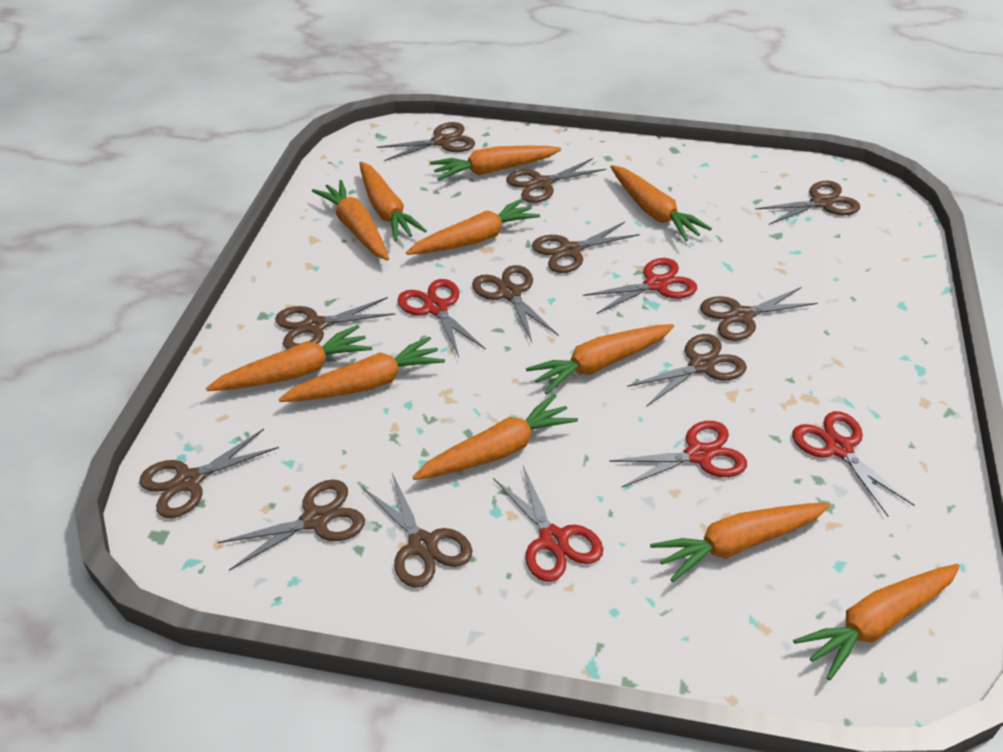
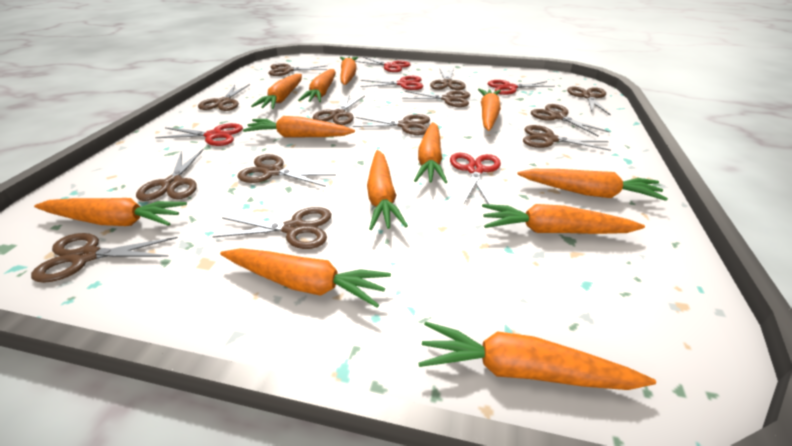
brown scissors: 11 -> 13
orange carrot: 11 -> 12

